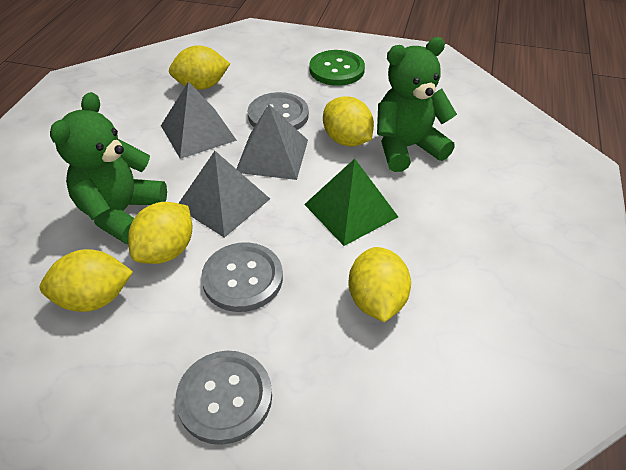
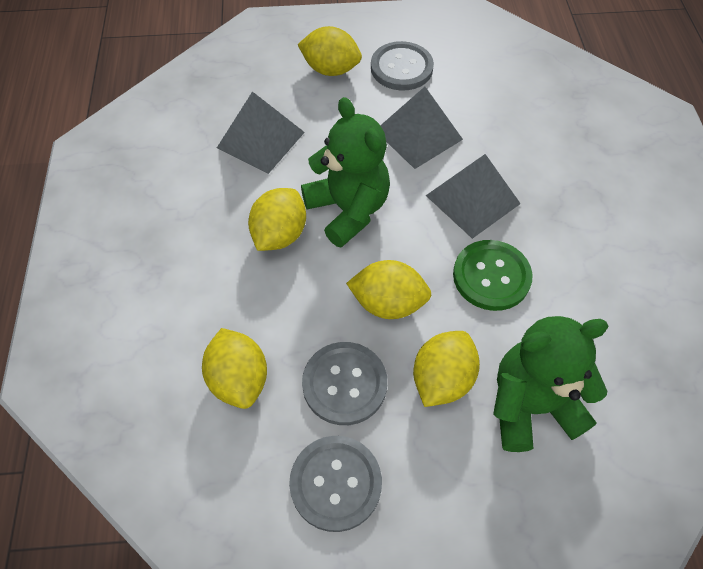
green pyramid: 1 -> 0

